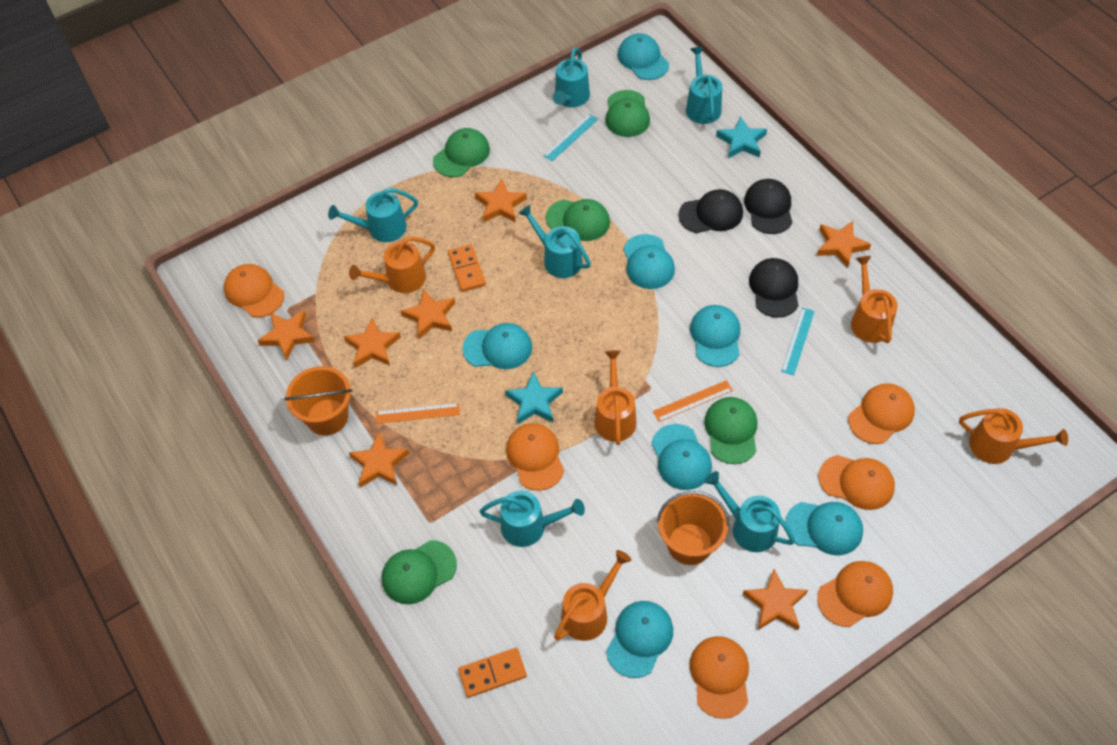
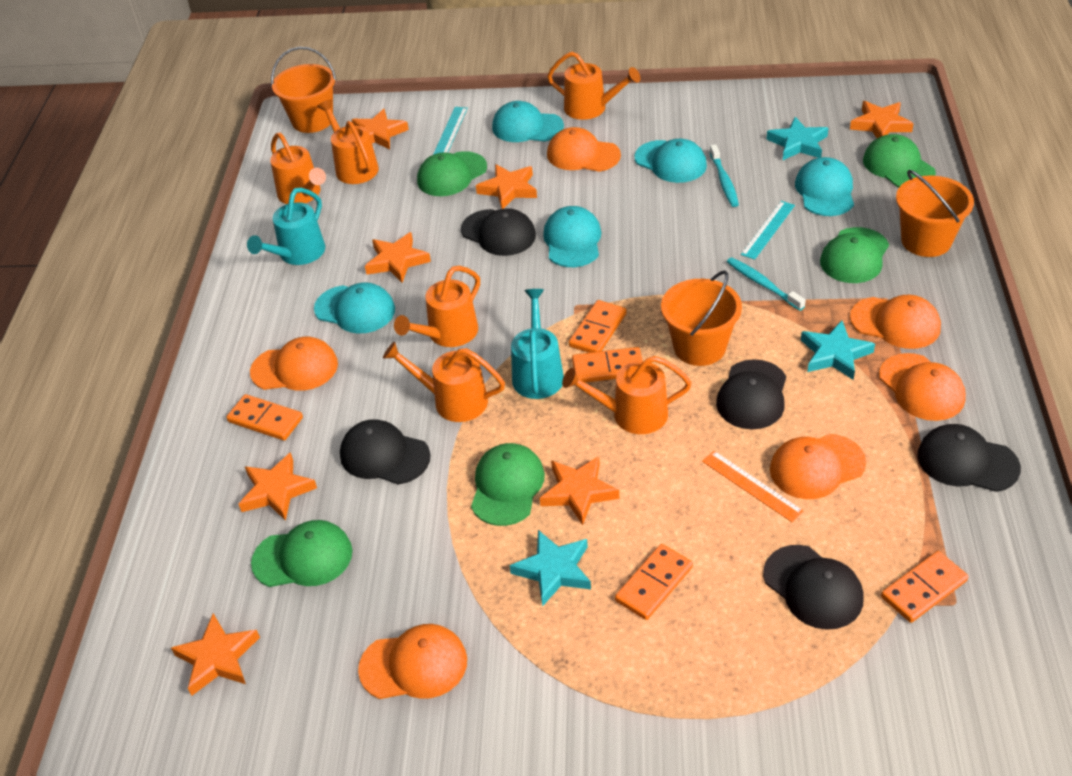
black cap: 3 -> 5
orange bucket: 2 -> 3
orange domino: 2 -> 5
orange ruler: 2 -> 1
orange watering can: 5 -> 6
turquoise cap: 7 -> 5
turquoise star: 2 -> 3
turquoise toothbrush: 0 -> 2
turquoise watering can: 6 -> 2

